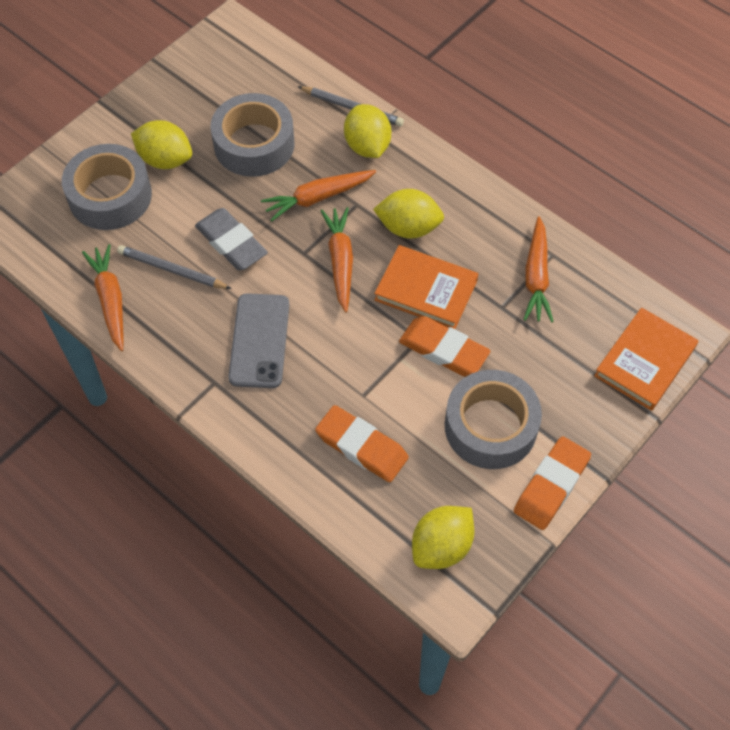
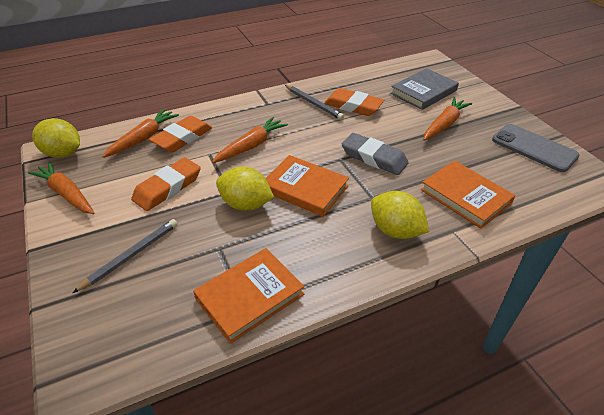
grey book: 0 -> 1
grey tape: 3 -> 0
orange book: 2 -> 3
yellow lemon: 4 -> 3

